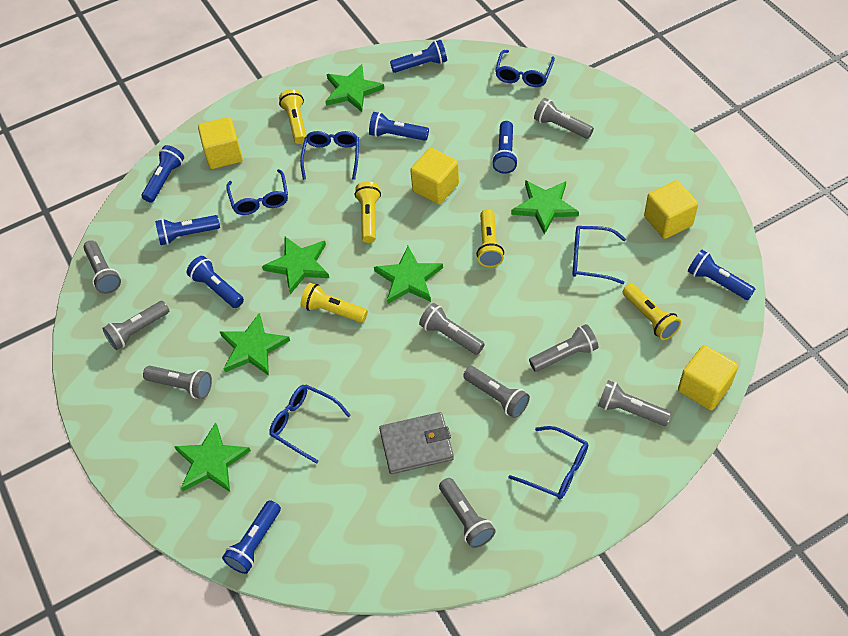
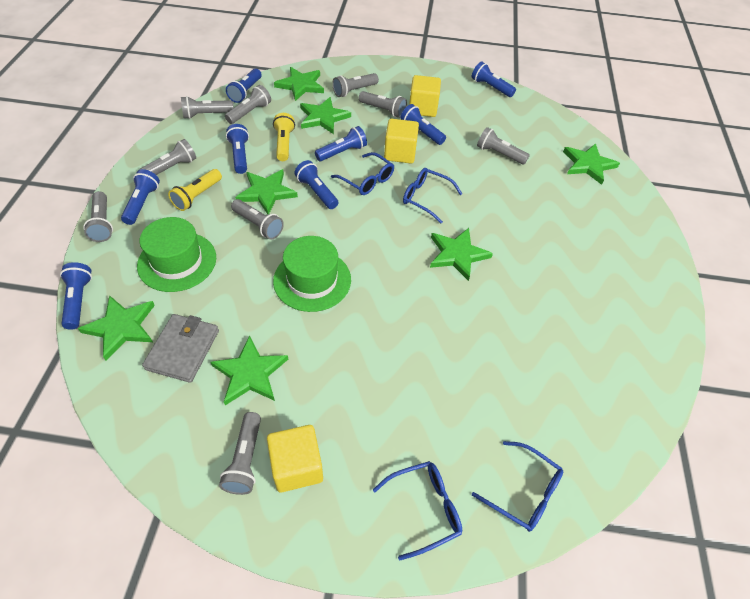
blue glasses: 6 -> 4
green hat: 0 -> 2
green star: 6 -> 7
yellow cube: 4 -> 3
yellow flashlight: 5 -> 2

